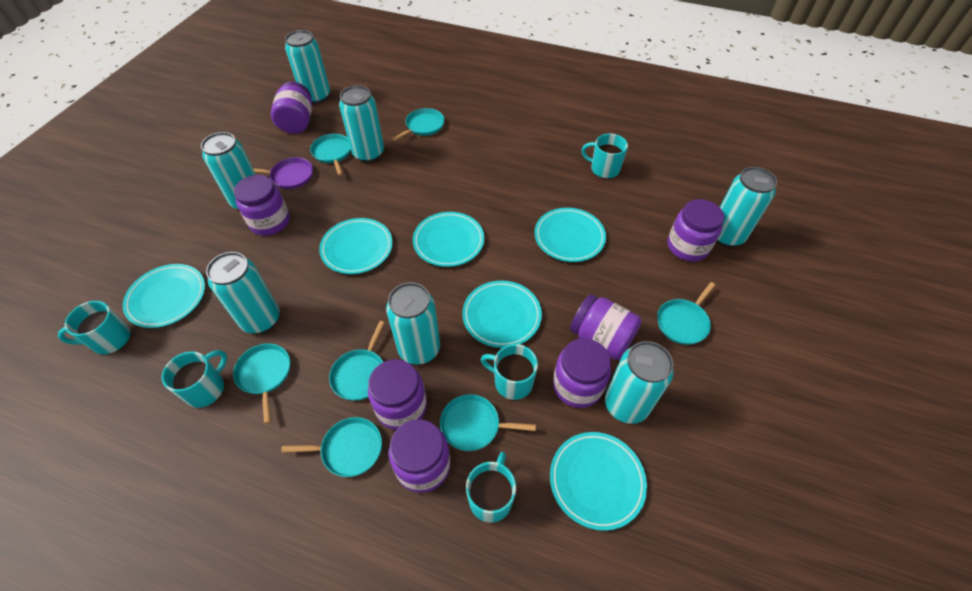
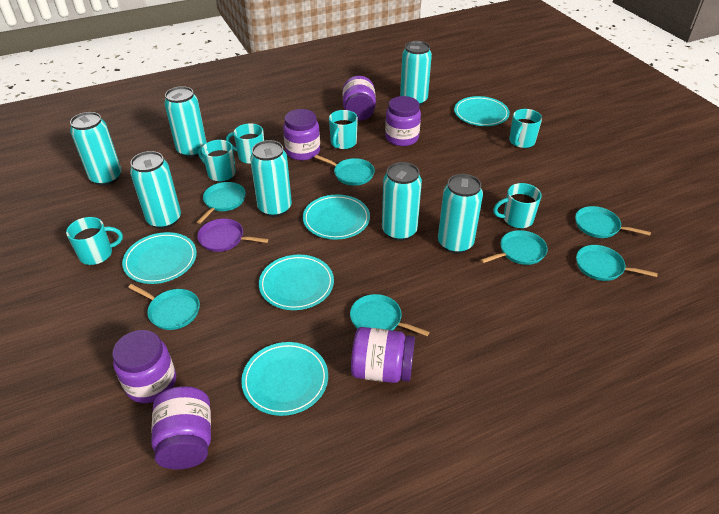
purple jar: 7 -> 6
turquoise mug: 5 -> 6
turquoise plate: 6 -> 5

